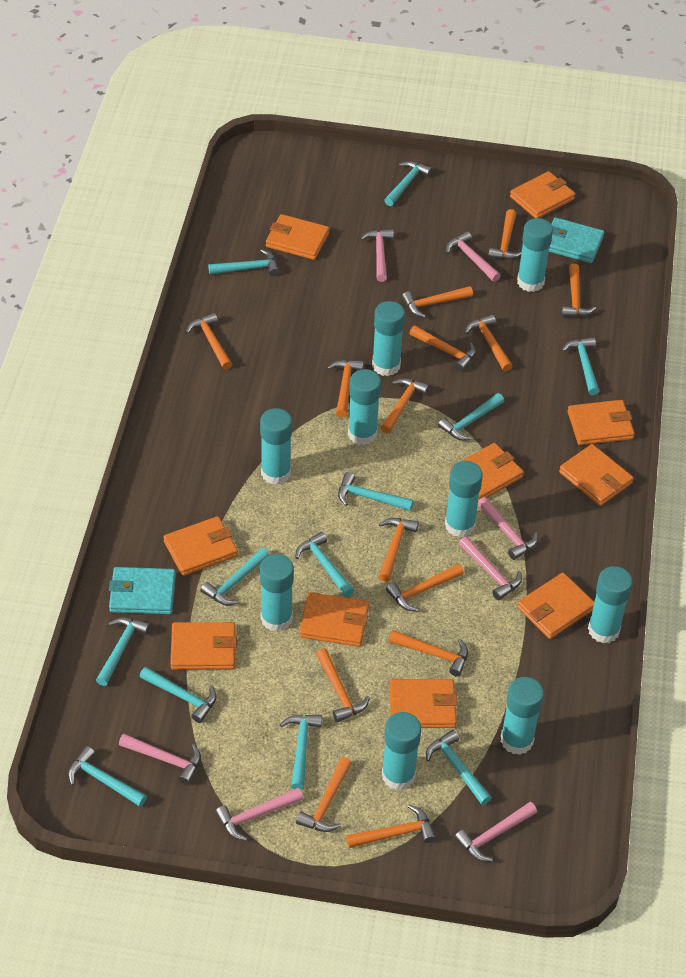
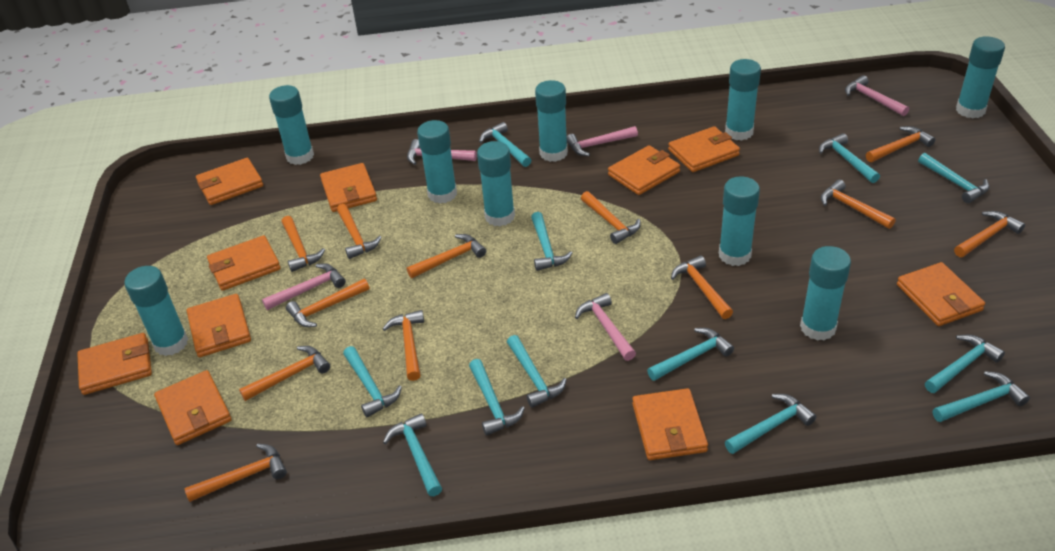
orange hammer: 14 -> 12
pink hammer: 7 -> 5
turquoise wallet: 2 -> 0

